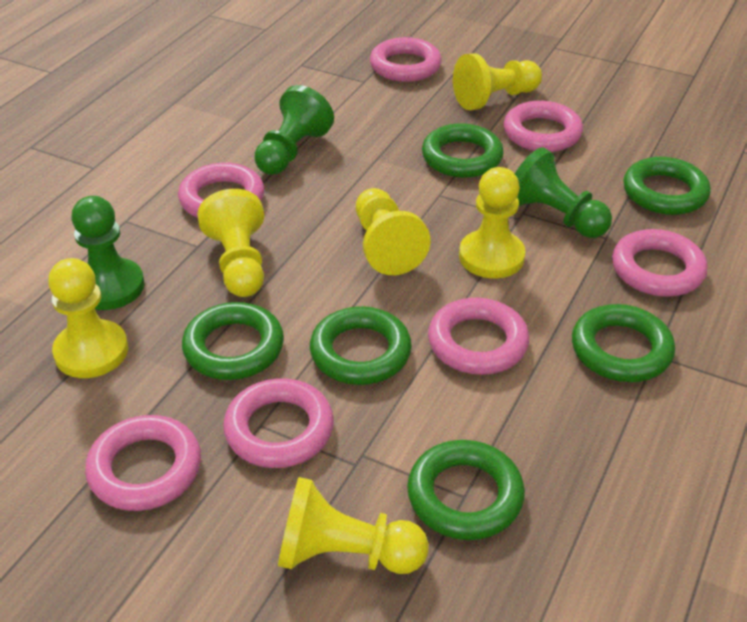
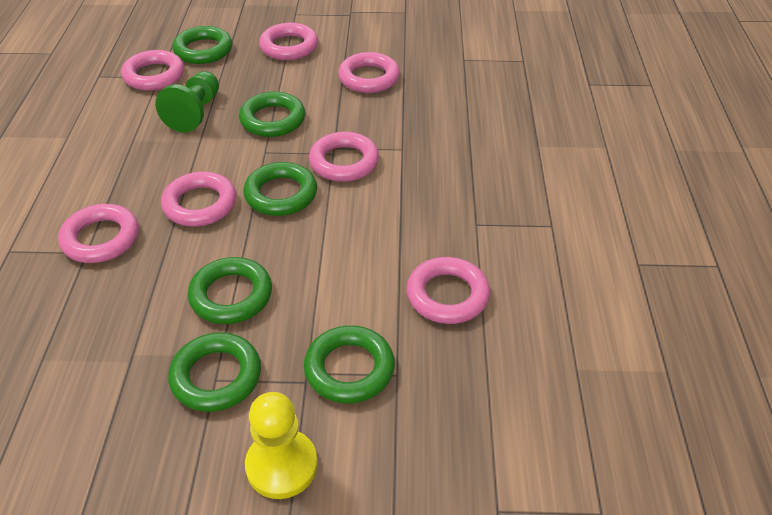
green pawn: 3 -> 1
yellow pawn: 6 -> 1

